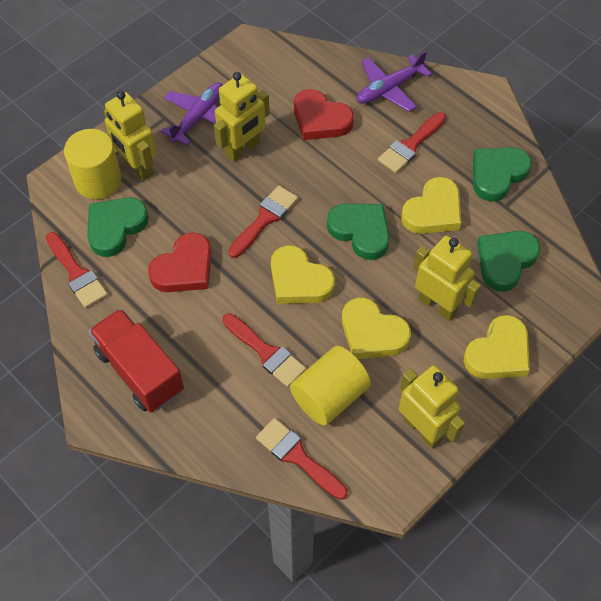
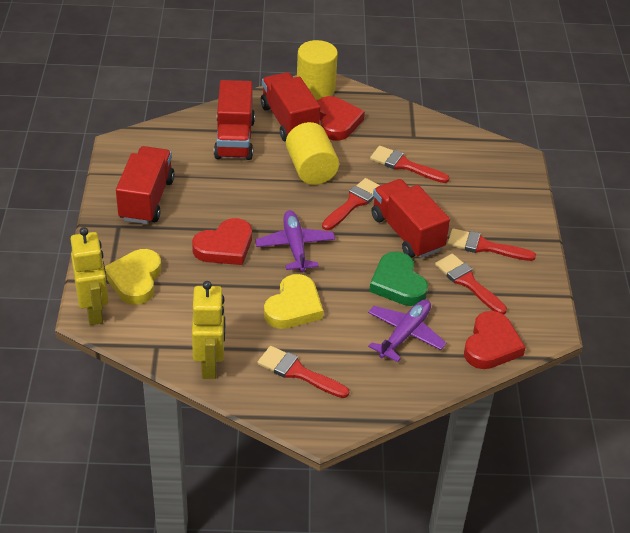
green heart: 4 -> 1
red heart: 2 -> 3
red truck: 1 -> 4
yellow heart: 4 -> 2
yellow robot: 4 -> 2

